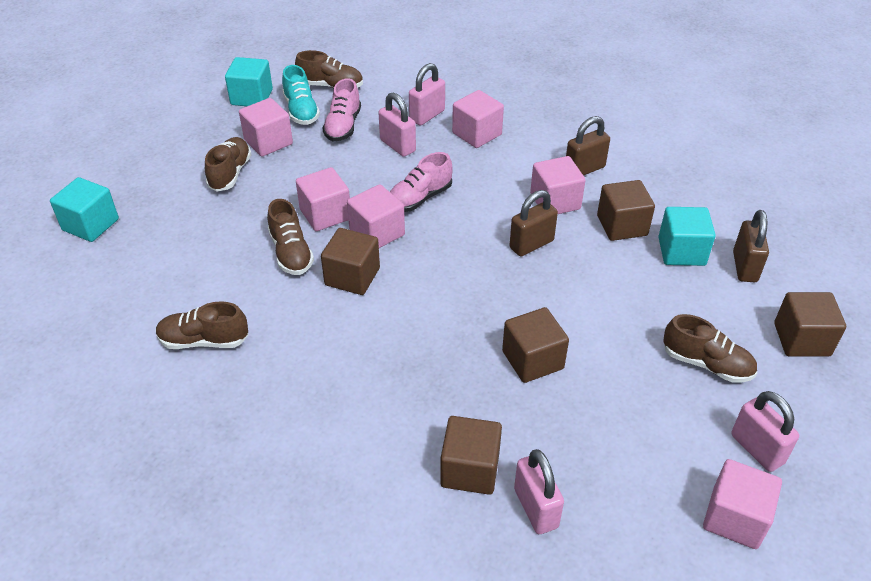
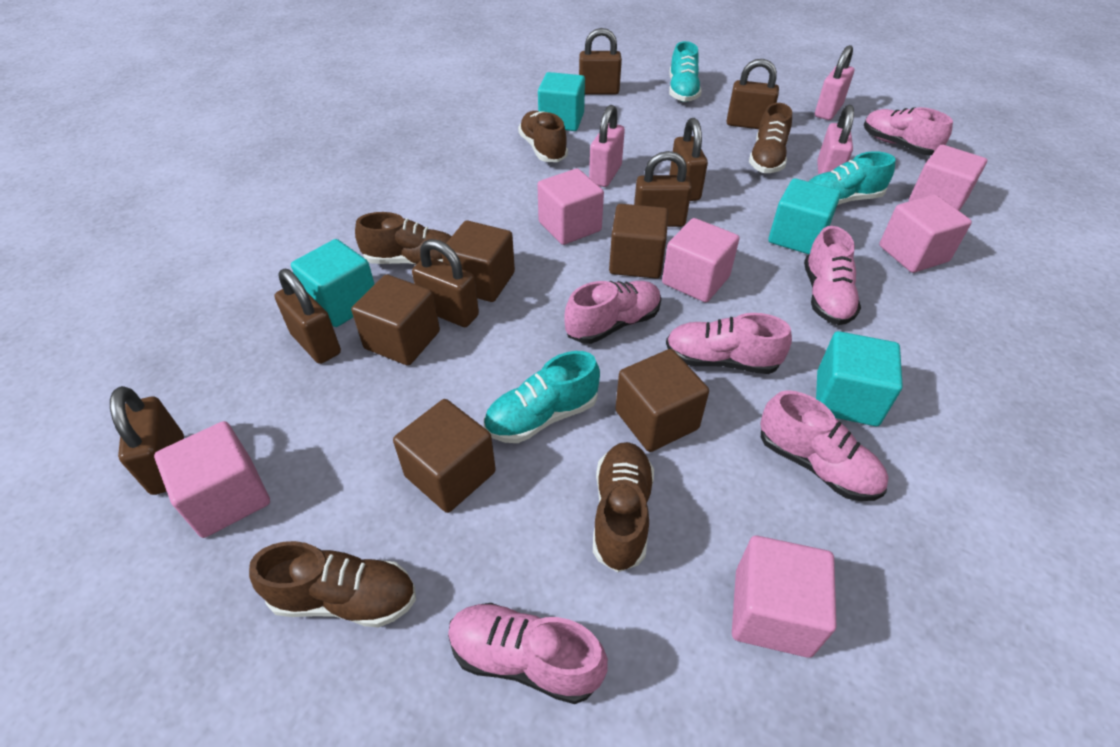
brown padlock: 3 -> 7
pink padlock: 4 -> 3
pink shoe: 2 -> 6
turquoise cube: 3 -> 4
turquoise shoe: 1 -> 3

